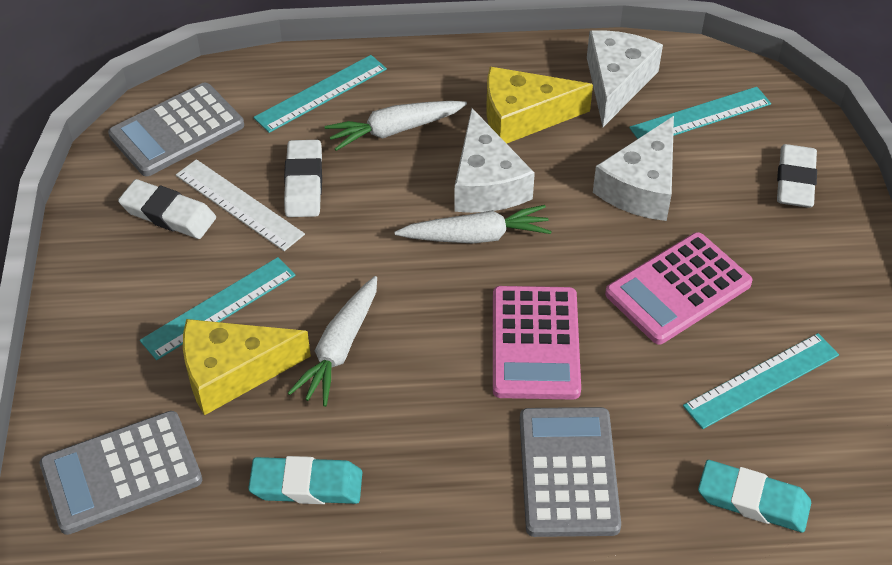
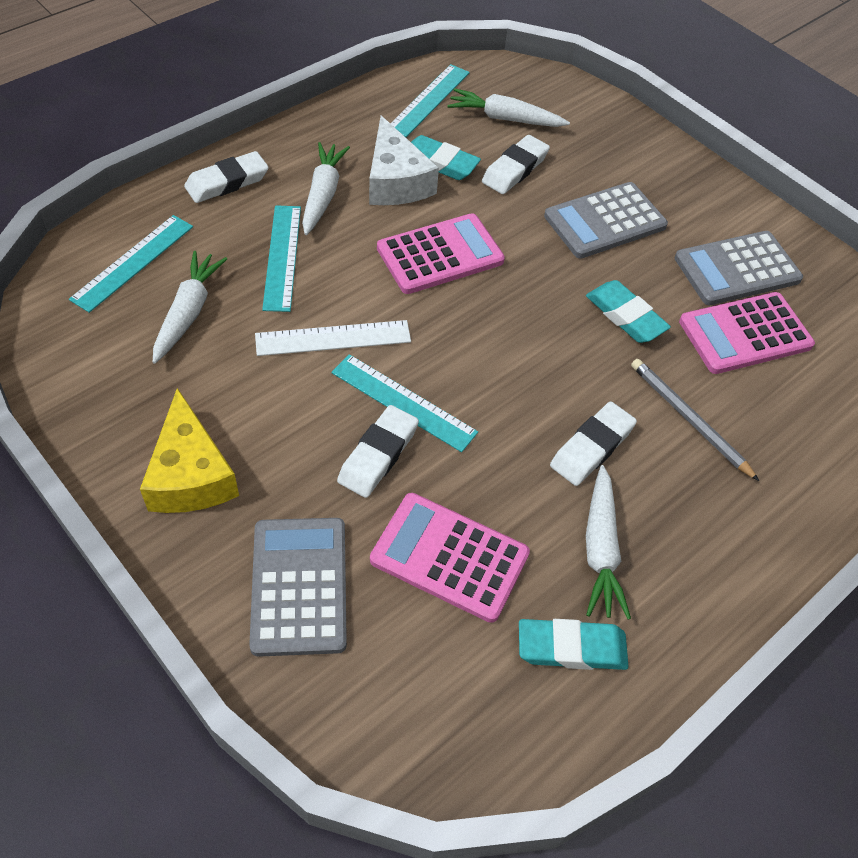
grey pencil: 0 -> 1
pink calculator: 2 -> 3
turquoise eraser: 2 -> 3
white carrot: 3 -> 4
white cheese: 3 -> 1
white eraser: 3 -> 4
yellow cheese: 2 -> 1

